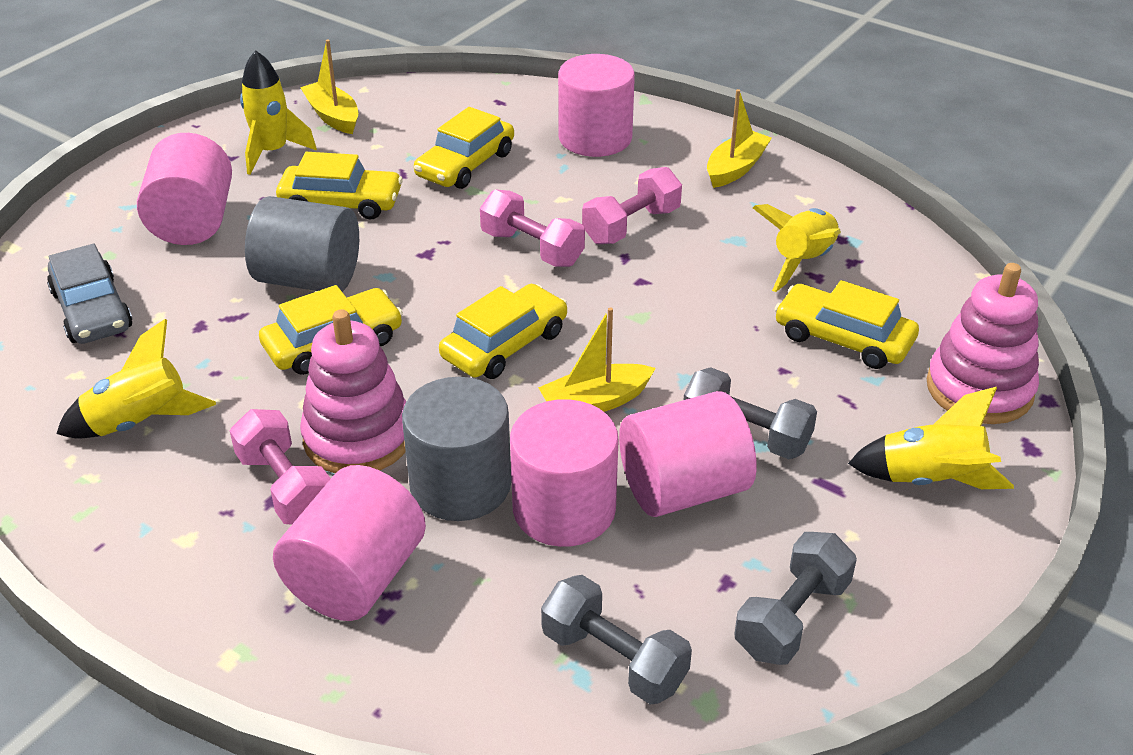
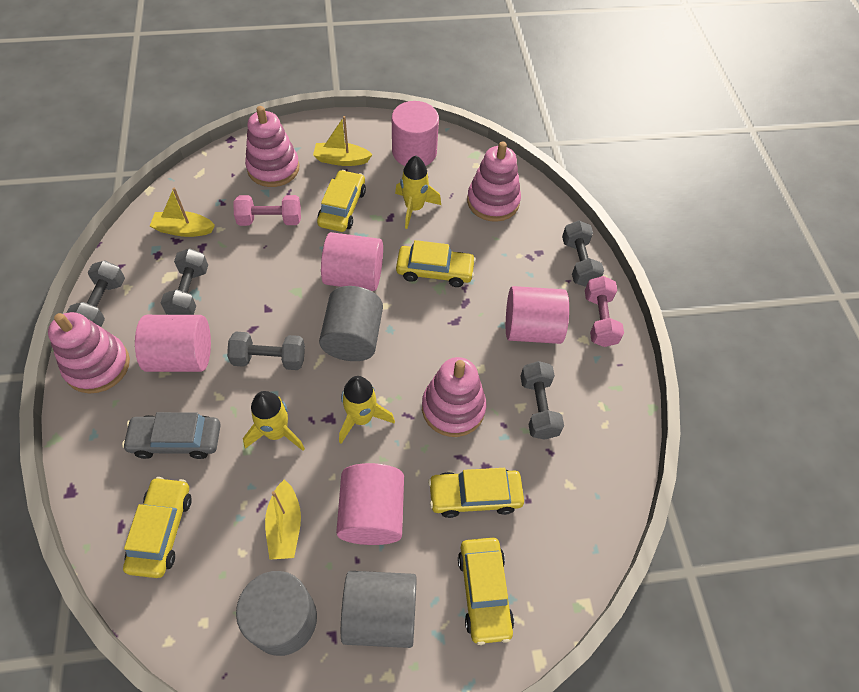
grey cylinder: 2 -> 3
grey dumbbell: 3 -> 5
pink dumbbell: 3 -> 2
pink stacking toy: 2 -> 4
yellow rocket: 4 -> 3

